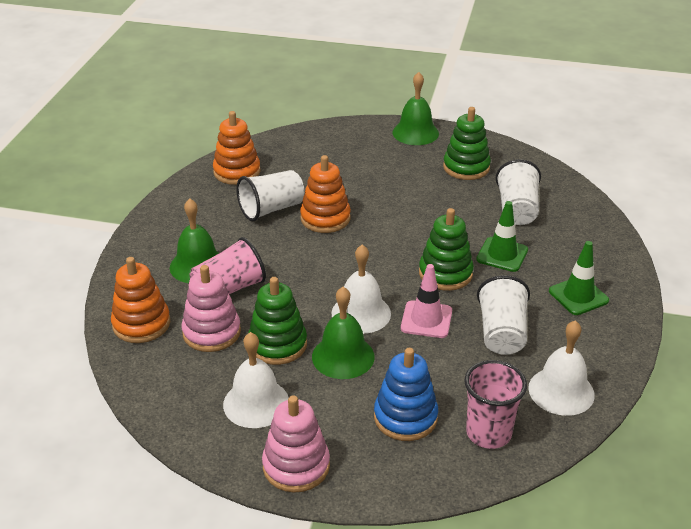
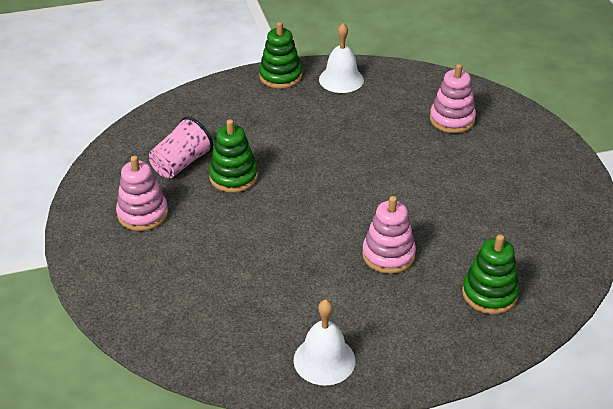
blue stacking toy: 1 -> 0
green bell: 3 -> 0
green traffic cone: 2 -> 0
orange stacking toy: 3 -> 0
pink cup: 2 -> 1
pink stacking toy: 2 -> 3
pink traffic cone: 1 -> 0
white bell: 3 -> 2
white cup: 3 -> 0

